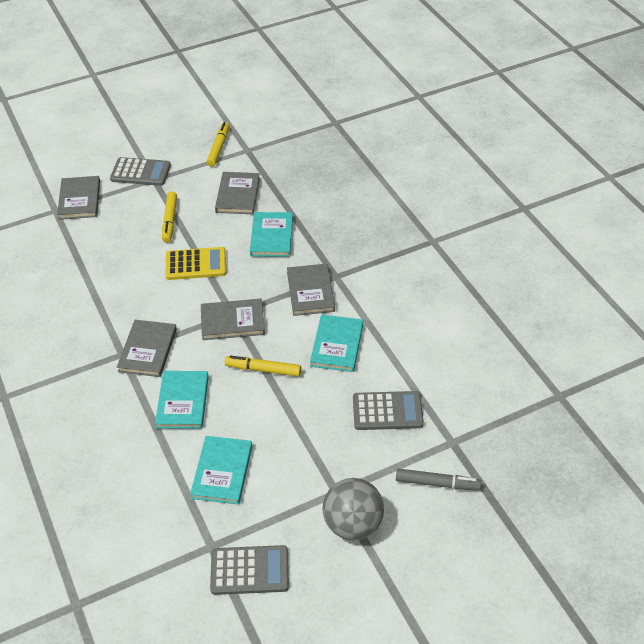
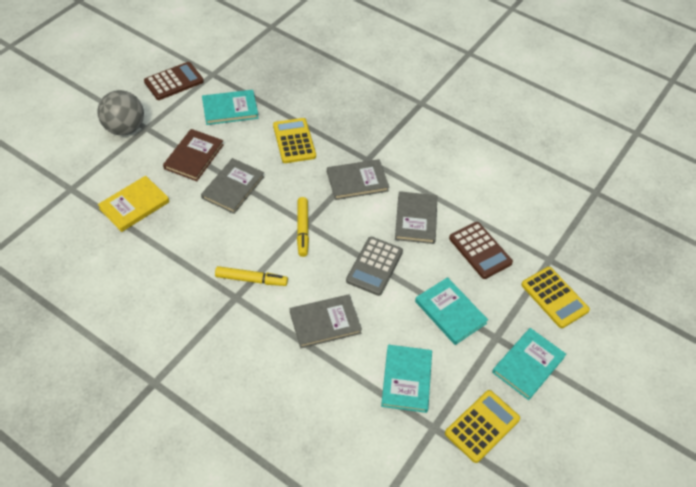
brown book: 0 -> 1
brown calculator: 0 -> 2
grey book: 5 -> 4
grey calculator: 3 -> 1
grey marker: 1 -> 0
yellow book: 0 -> 1
yellow calculator: 1 -> 3
yellow marker: 3 -> 2

